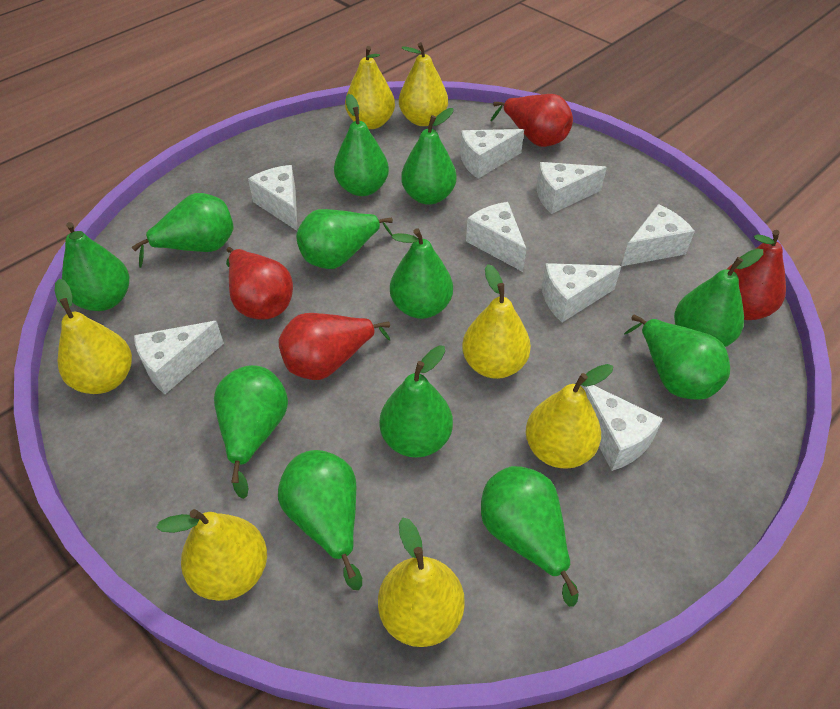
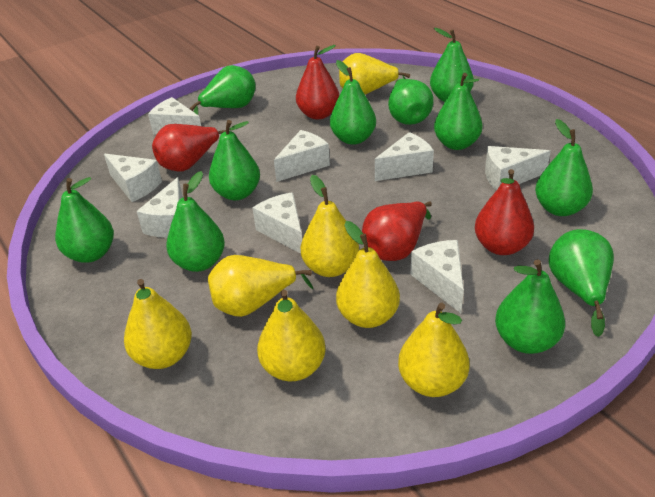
green pear: 12 -> 11

